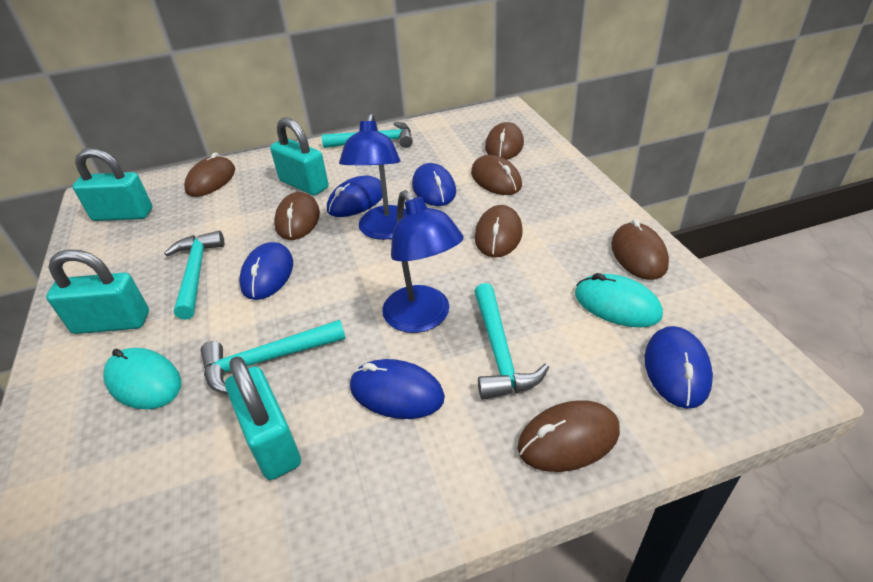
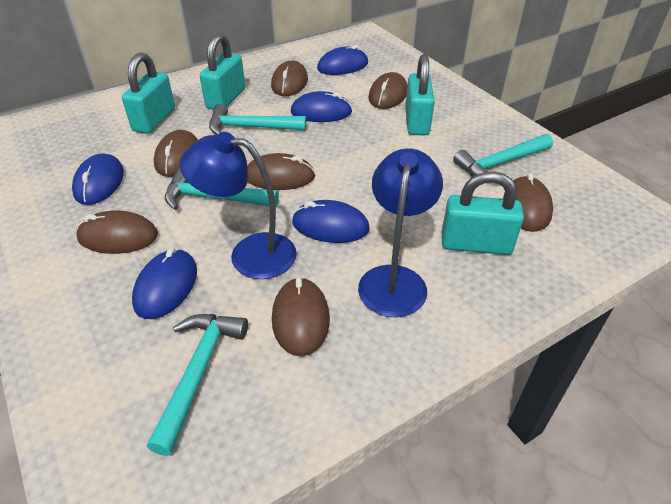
turquoise mouse: 2 -> 0

